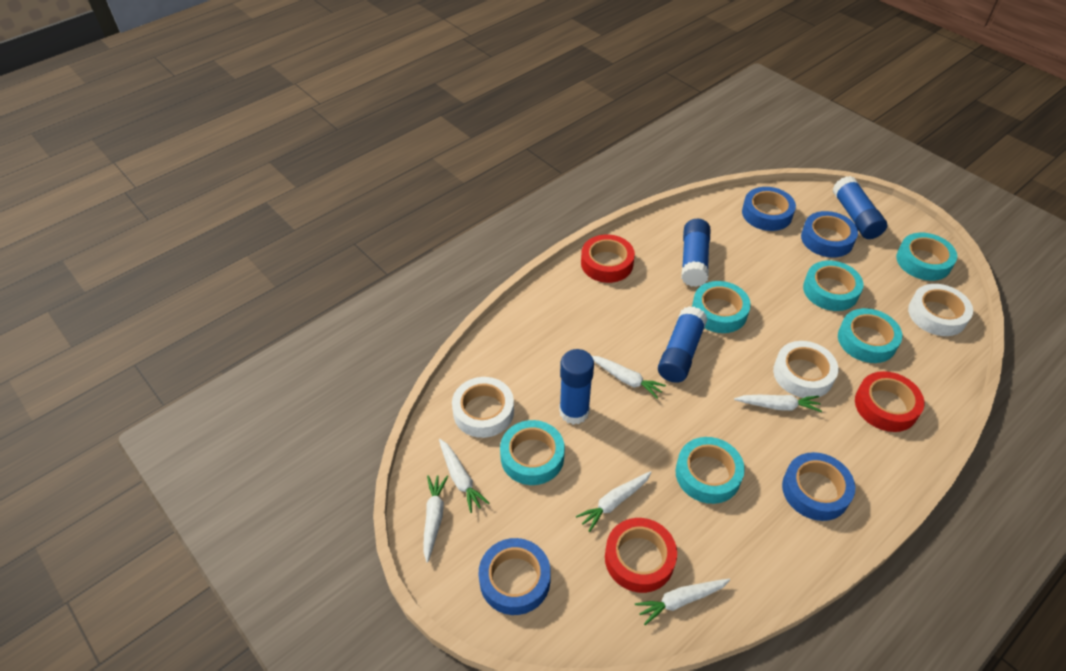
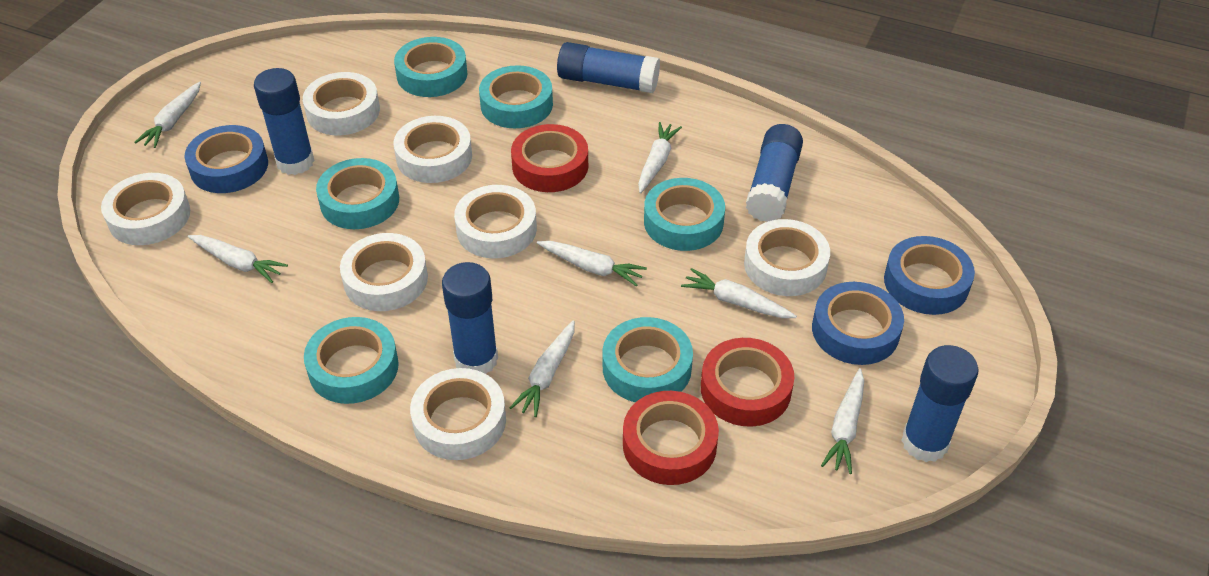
blue glue stick: 4 -> 5
blue tape: 4 -> 3
white carrot: 6 -> 7
white tape: 3 -> 7

